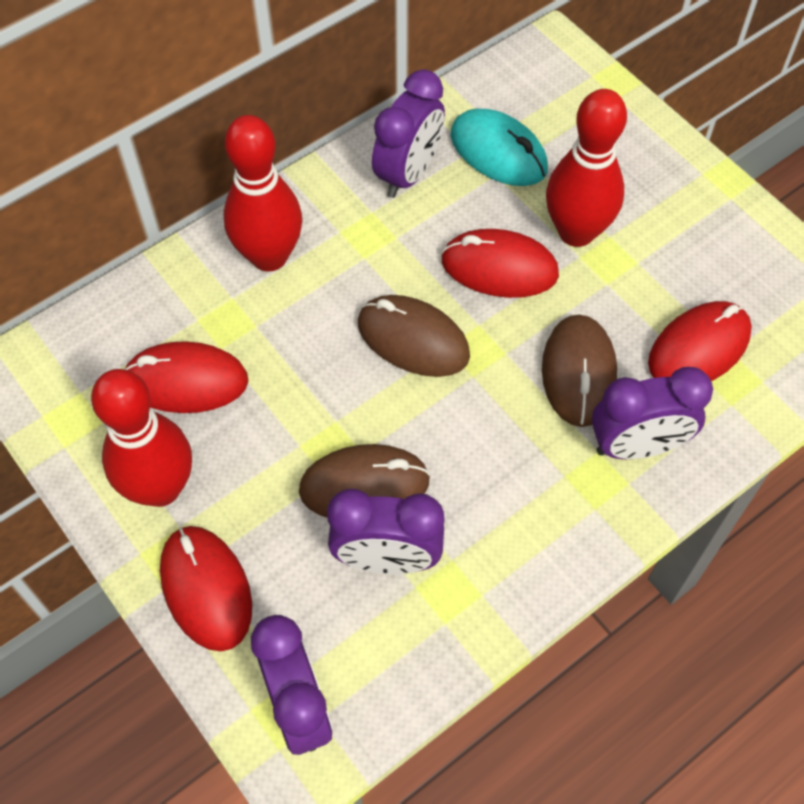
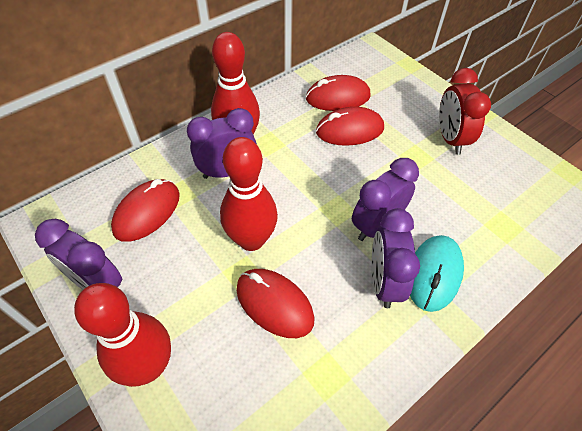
brown mouse: 3 -> 0
red clock: 0 -> 1

